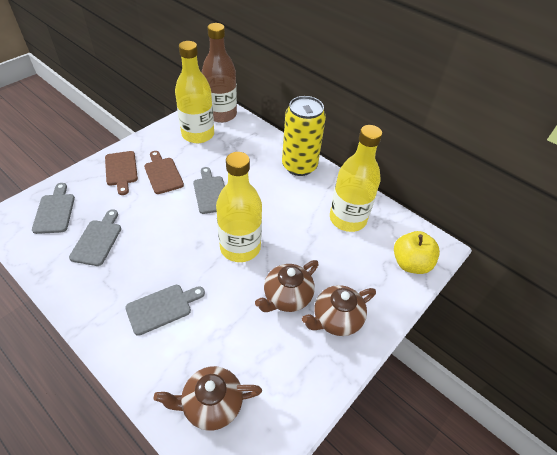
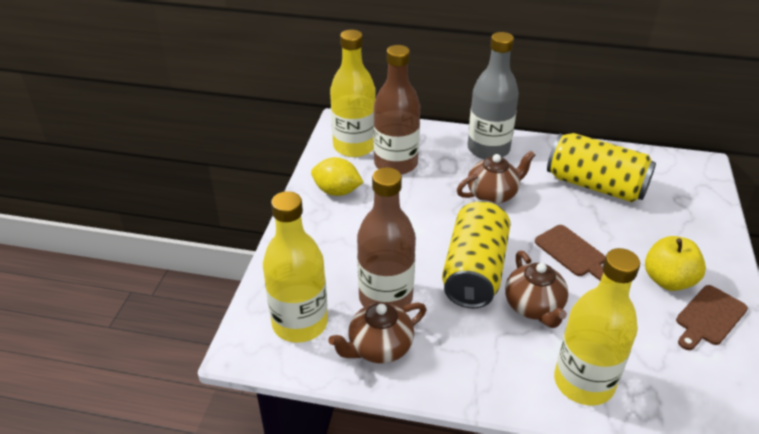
brown bottle: 1 -> 2
grey bottle: 0 -> 1
grey cutting board: 4 -> 0
yellow can: 1 -> 2
yellow lemon: 0 -> 1

